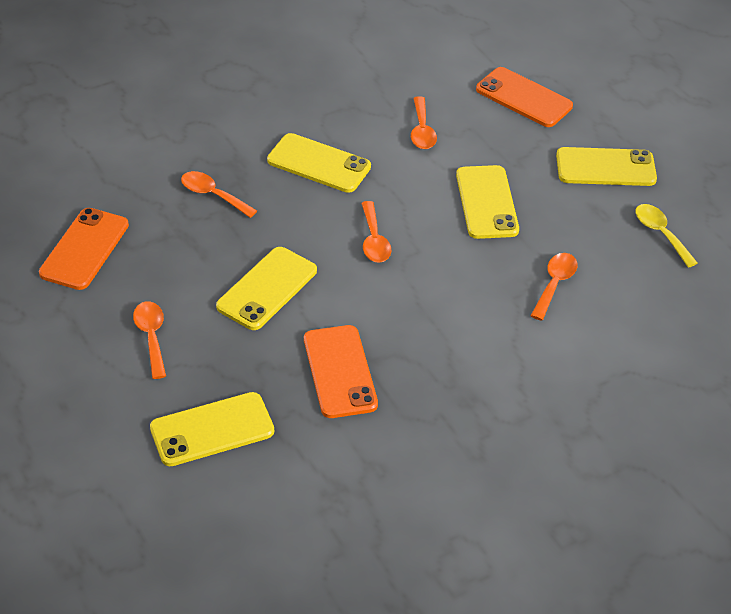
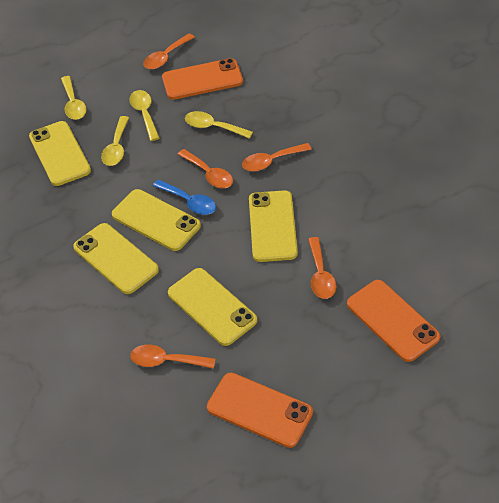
blue spoon: 0 -> 1
yellow spoon: 1 -> 4

